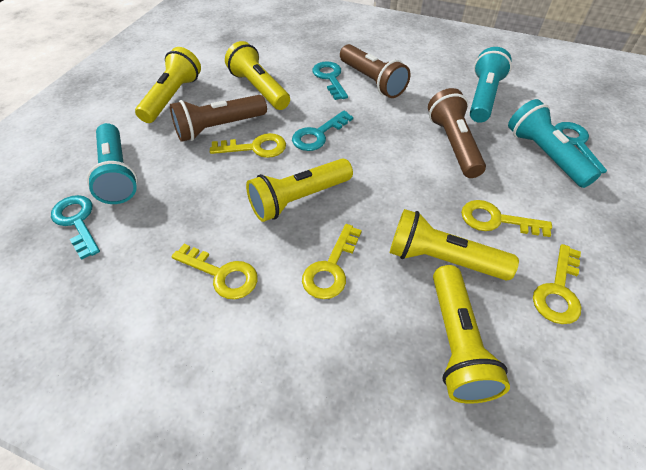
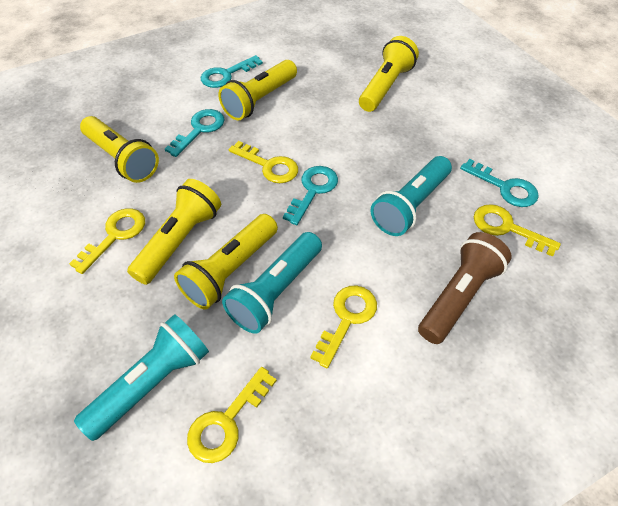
brown flashlight: 3 -> 1

